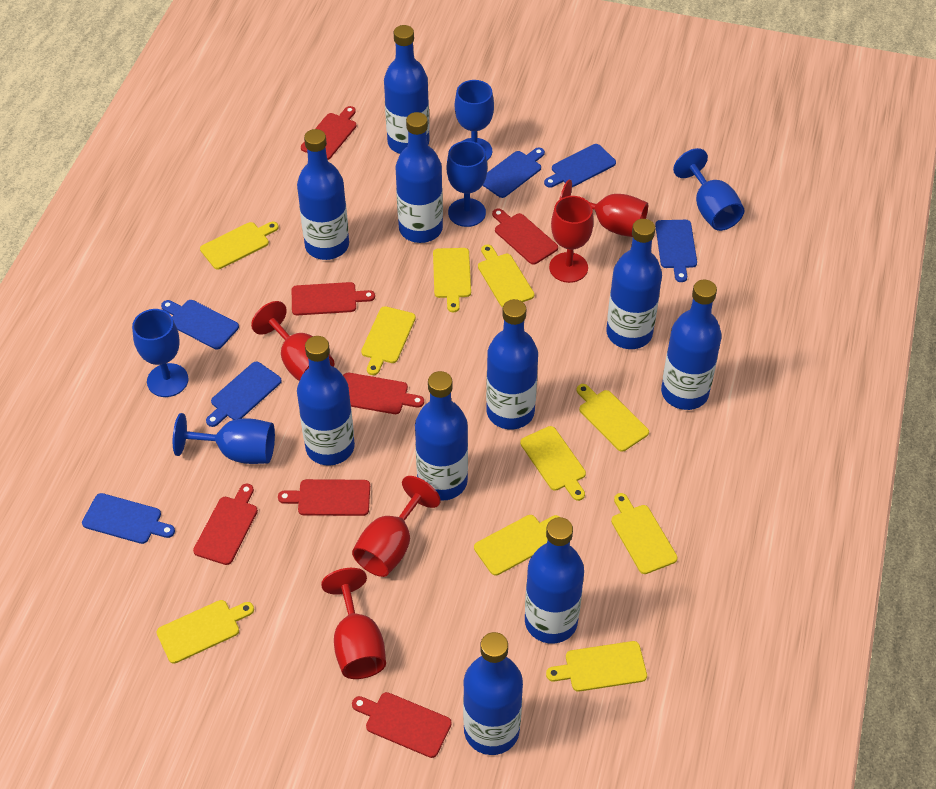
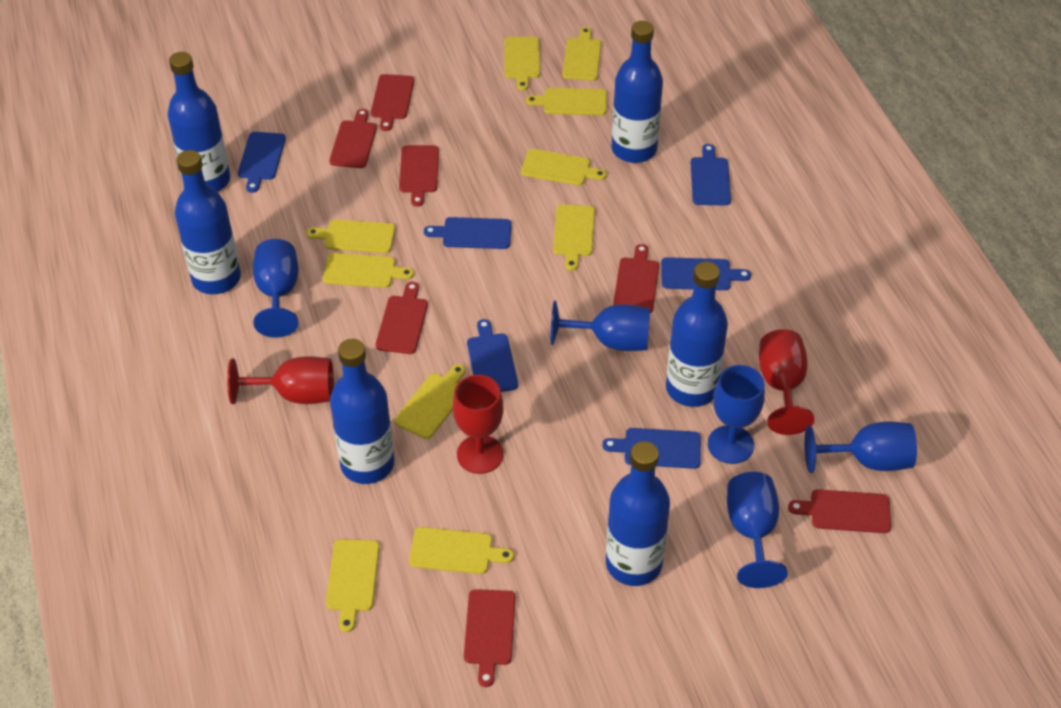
blue bottle: 10 -> 6
red goblet: 5 -> 3

